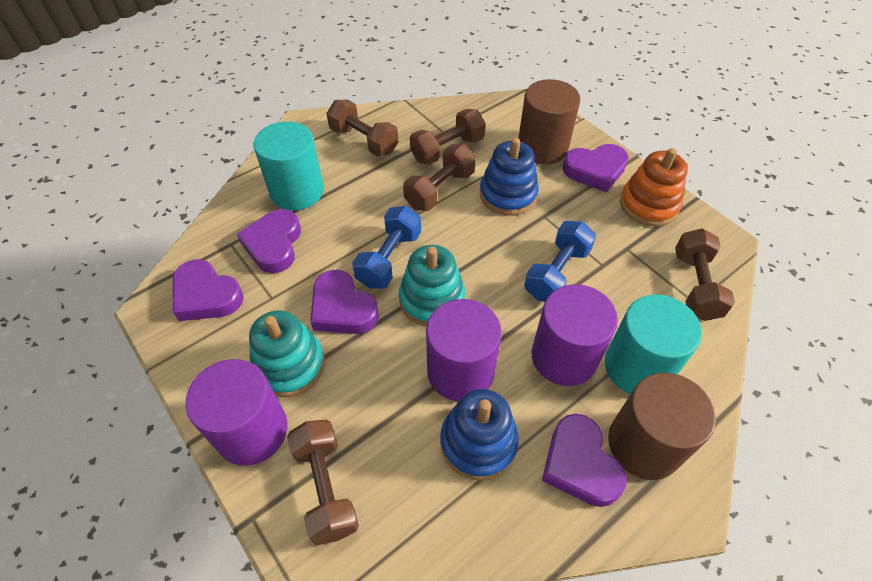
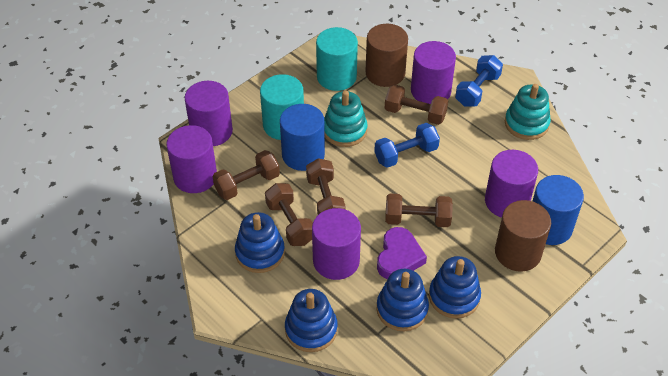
blue cylinder: 0 -> 2
blue stacking toy: 2 -> 4
orange stacking toy: 1 -> 0
purple cylinder: 3 -> 5
purple heart: 5 -> 1

